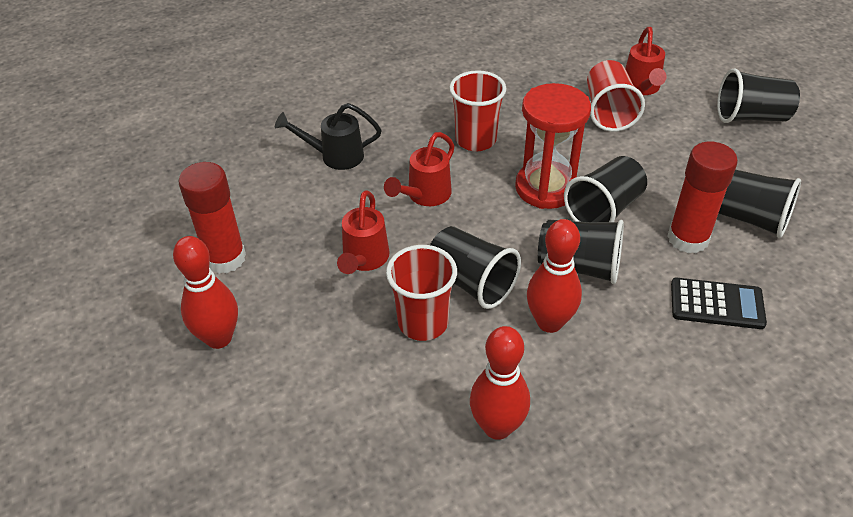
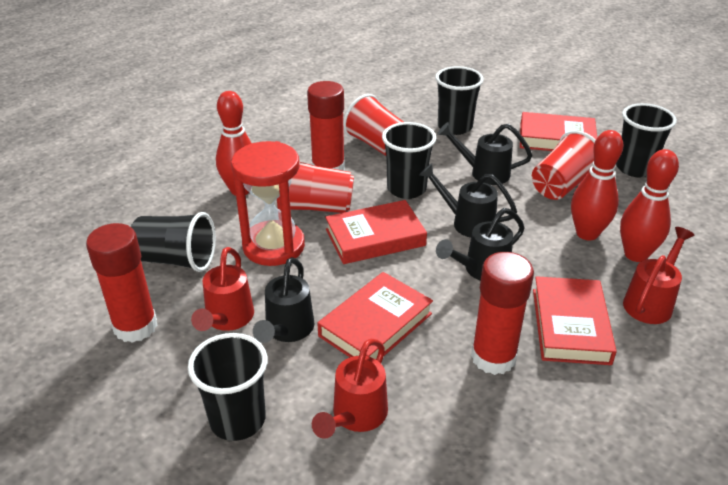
black calculator: 1 -> 0
black watering can: 1 -> 4
red book: 0 -> 4
red glue stick: 2 -> 3

